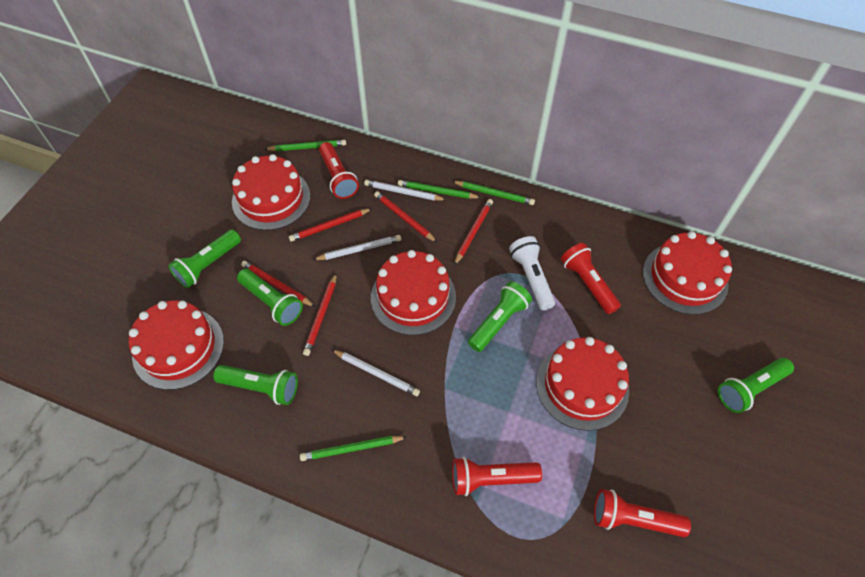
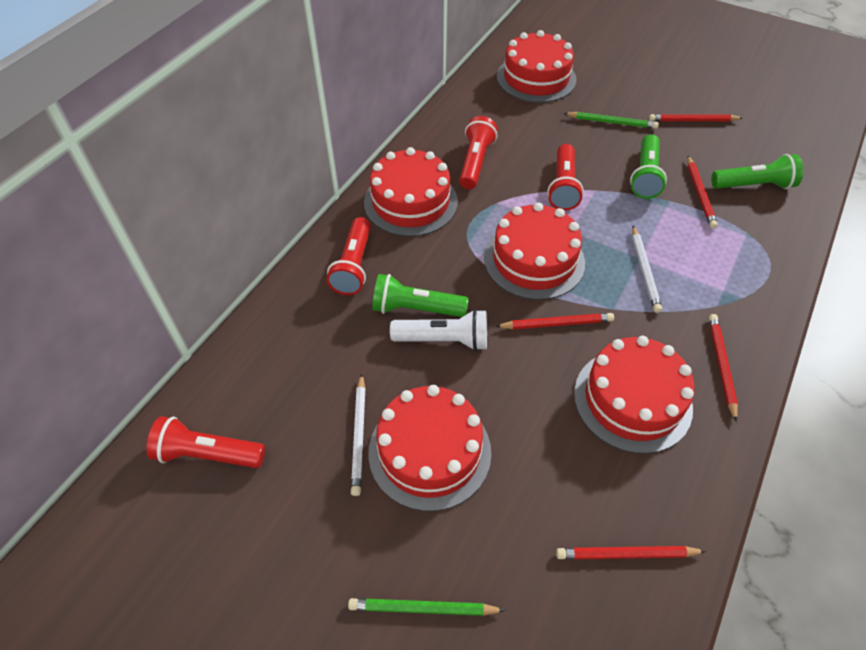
green flashlight: 5 -> 3
green pencil: 4 -> 2
white pencil: 3 -> 2

